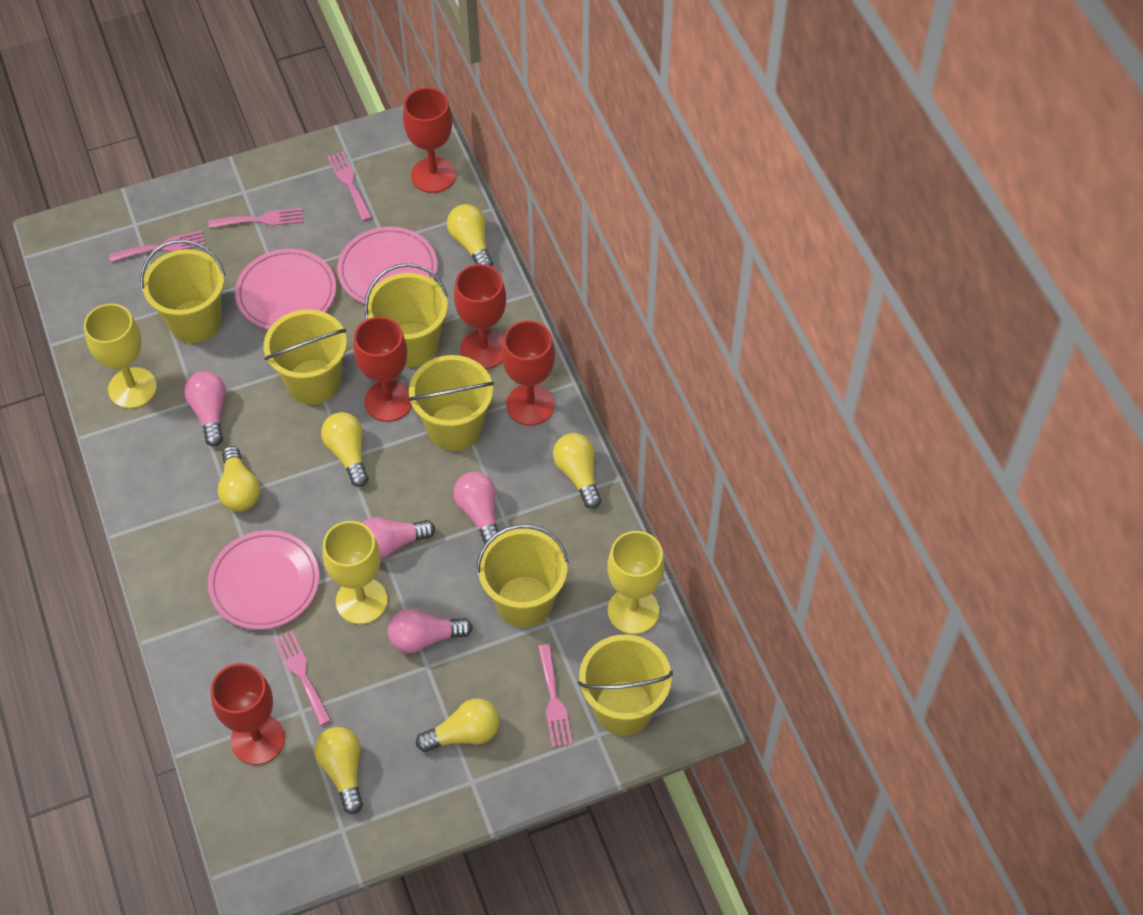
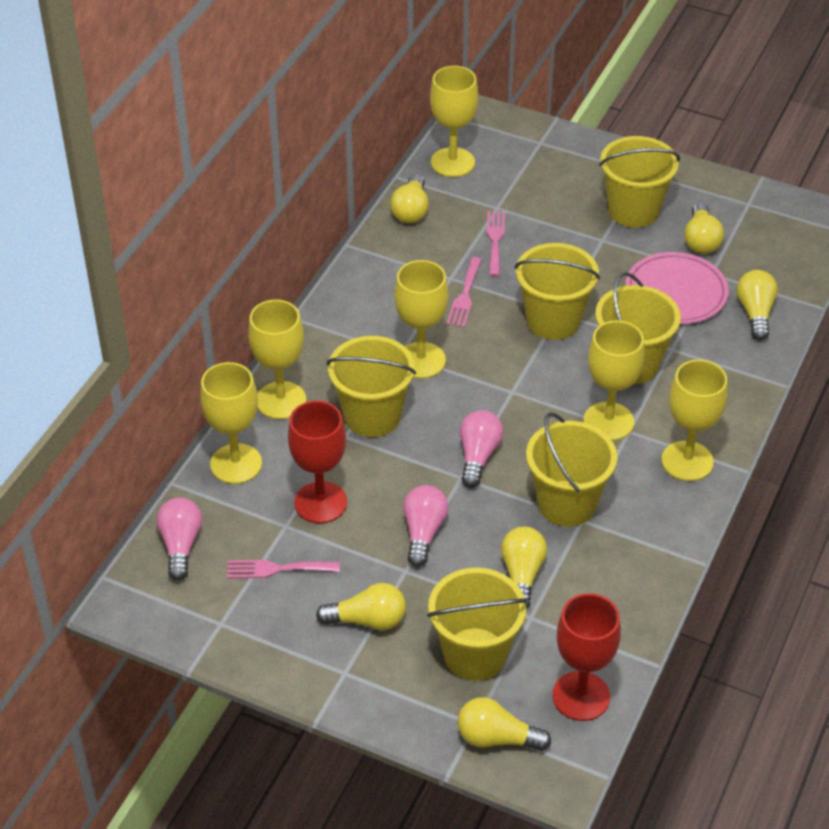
pink fork: 5 -> 3
pink light bulb: 4 -> 3
pink plate: 3 -> 1
red goblet: 5 -> 2
yellow goblet: 3 -> 6

